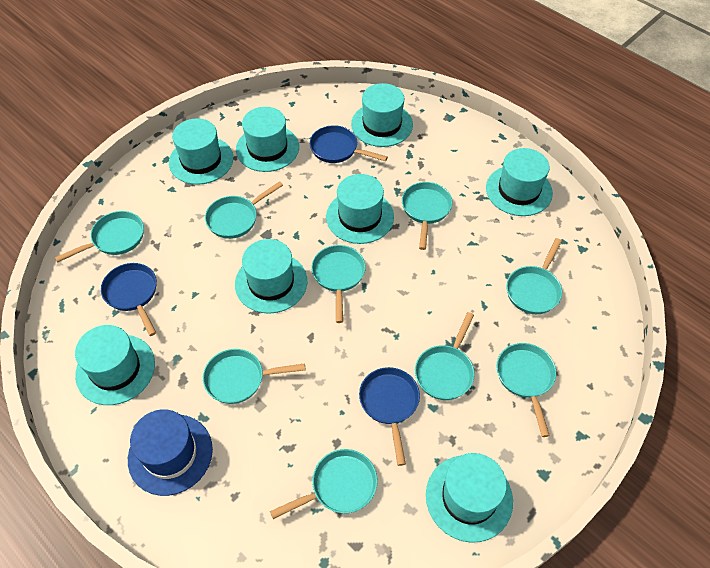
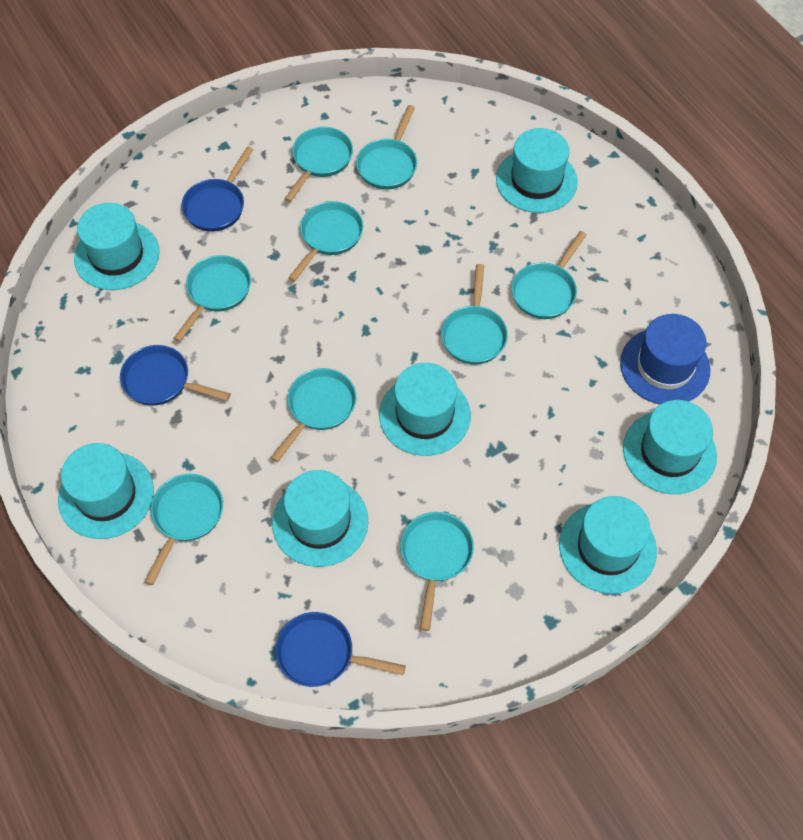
turquoise hat: 8 -> 7

